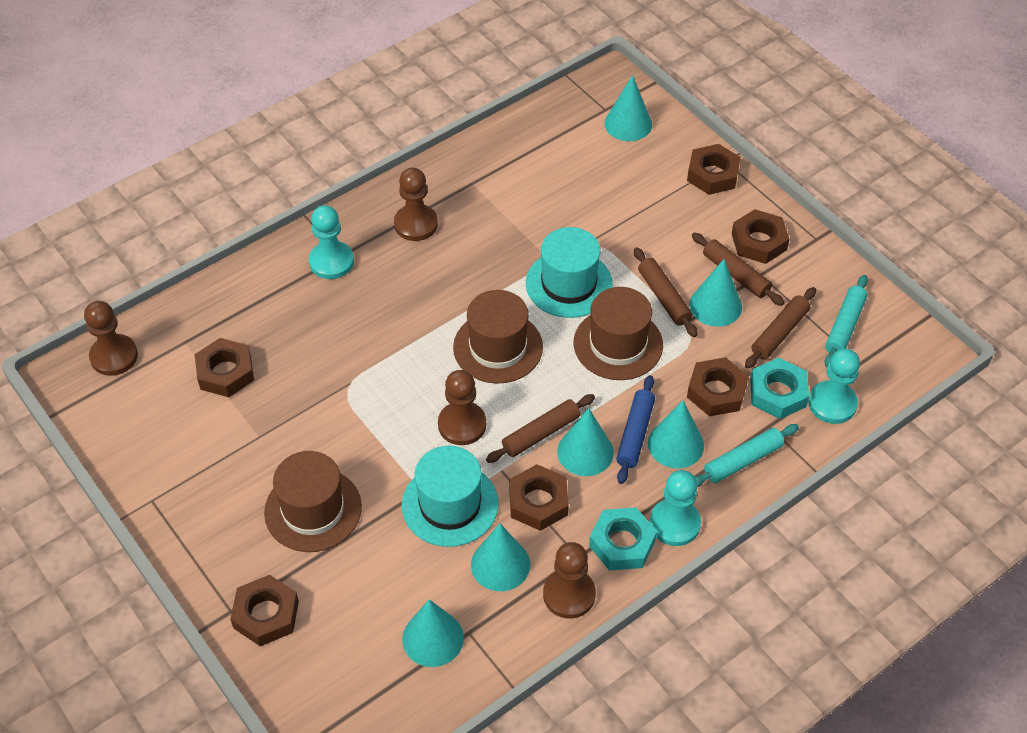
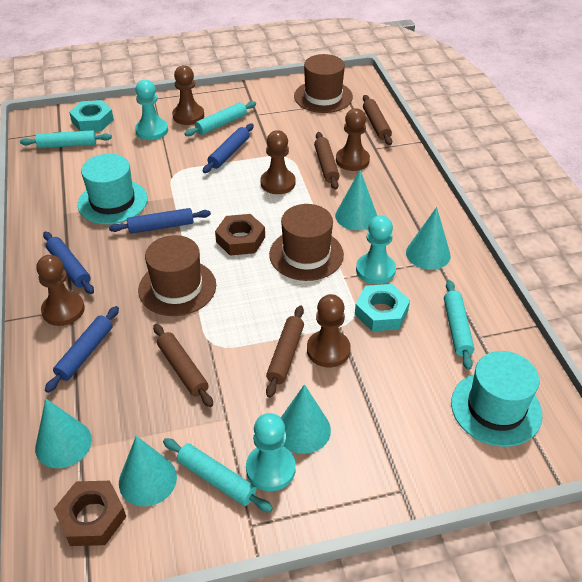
blue rolling pin: 1 -> 4
brown nut: 6 -> 2
brown pawn: 4 -> 5
turquoise cone: 6 -> 5
turquoise rolling pin: 2 -> 4

